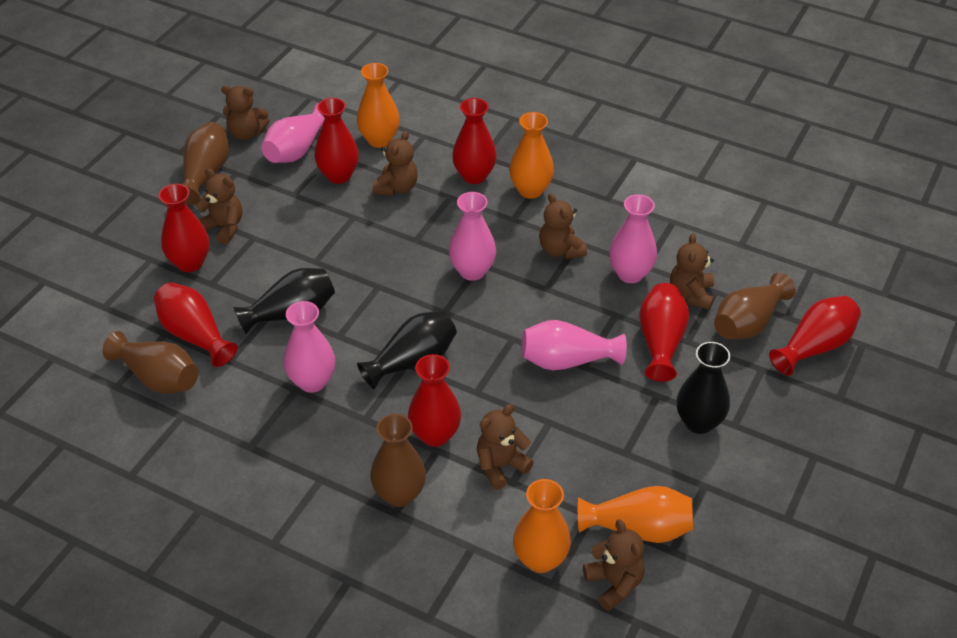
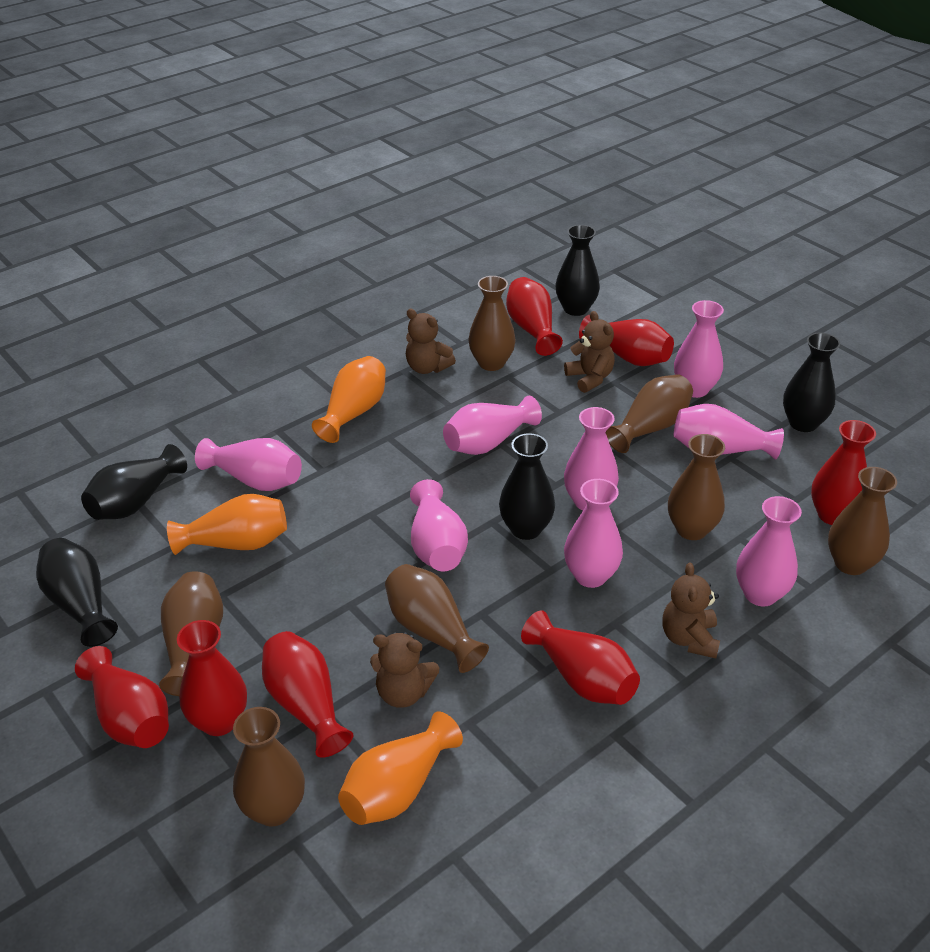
black vase: 3 -> 5
brown teddy bear: 7 -> 4
brown vase: 4 -> 7
orange vase: 4 -> 3
pink vase: 5 -> 8

